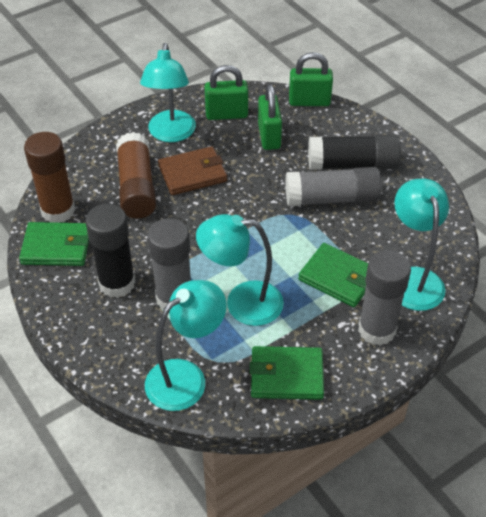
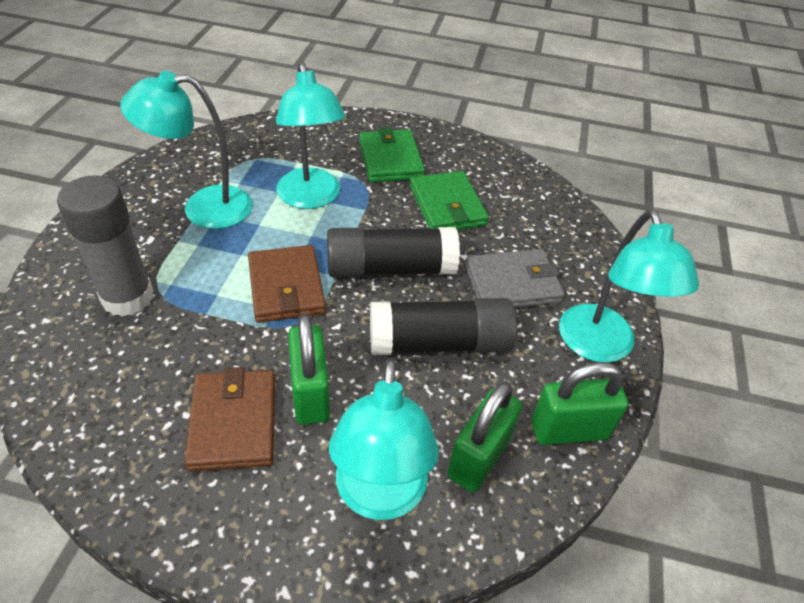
brown glue stick: 2 -> 0
brown wallet: 1 -> 2
green wallet: 3 -> 2
grey glue stick: 3 -> 1
grey wallet: 0 -> 1

